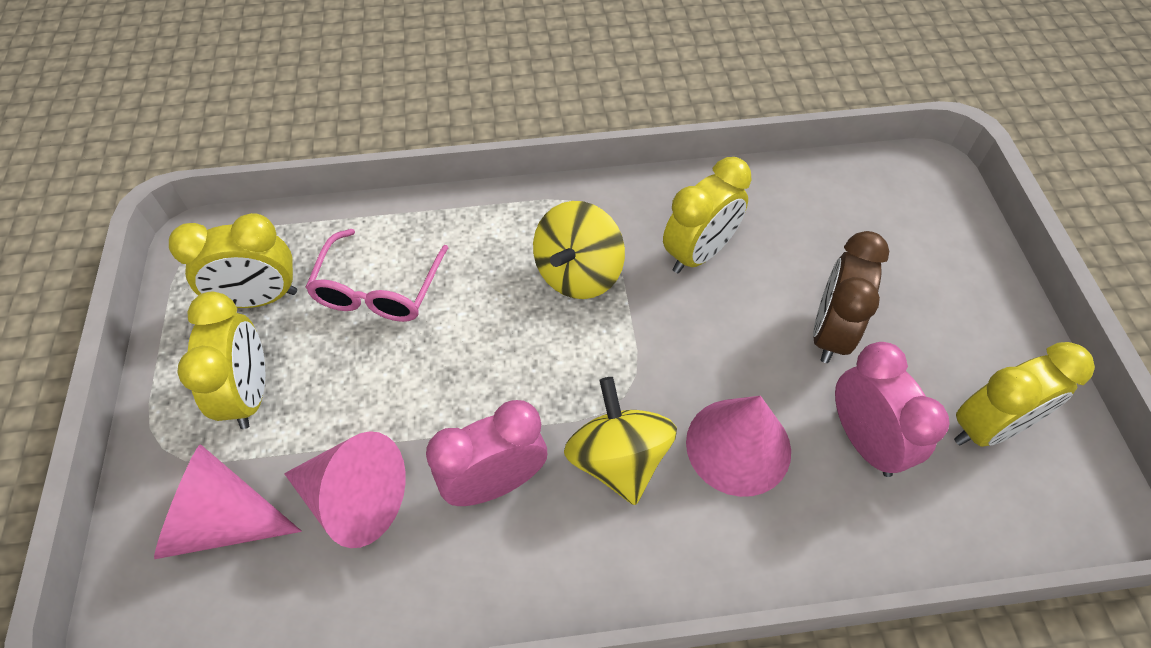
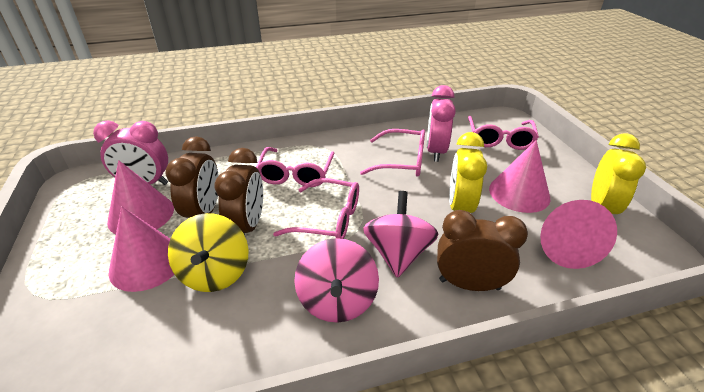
brown clock: 1 -> 3
pink cone: 3 -> 4
pink glasses: 1 -> 4
pink spinning top: 0 -> 2
yellow clock: 4 -> 2
yellow spinning top: 2 -> 1

